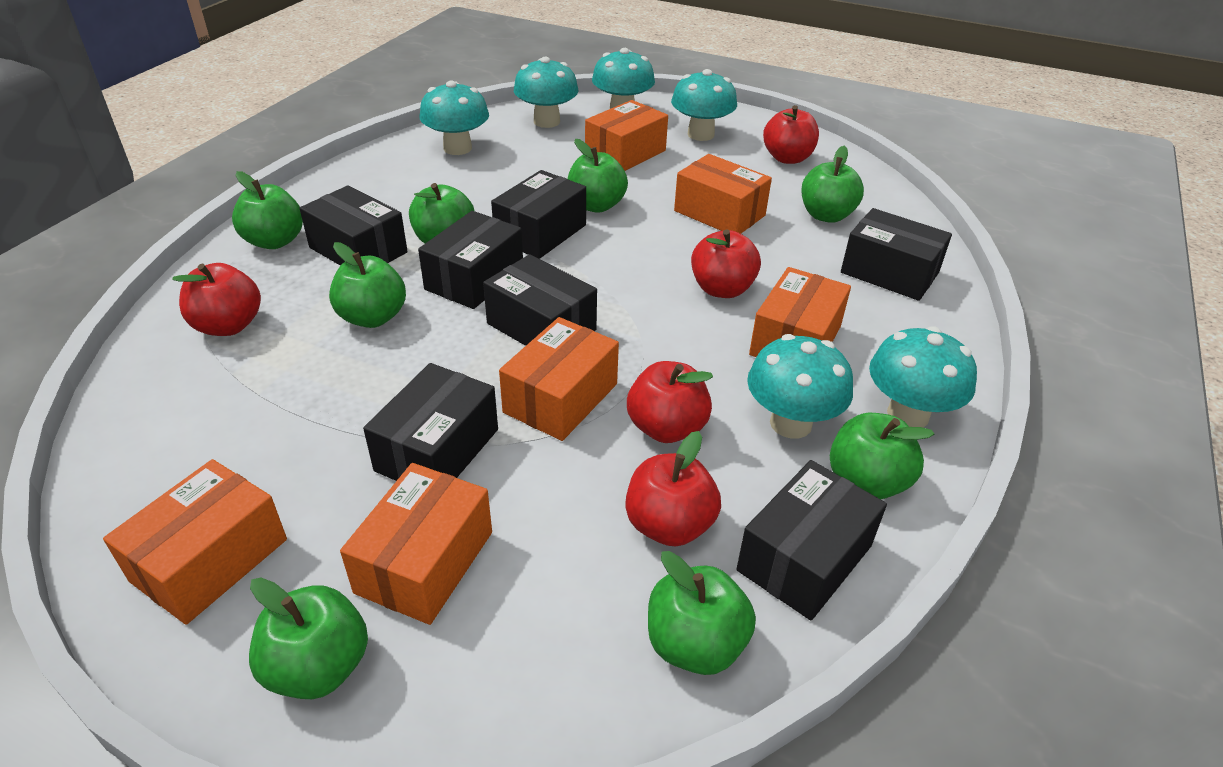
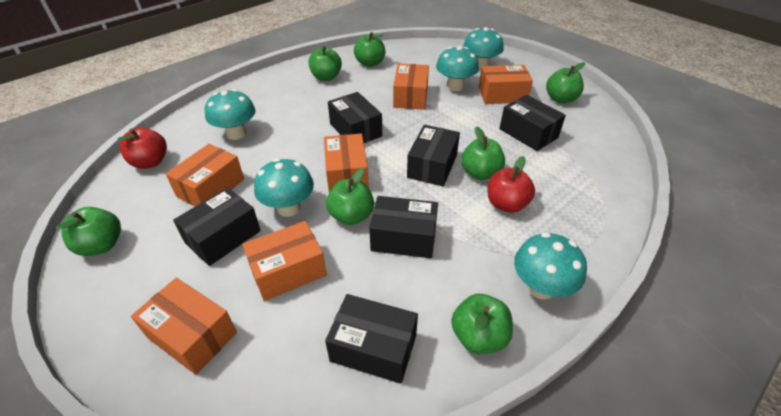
black box: 7 -> 6
green apple: 8 -> 7
red apple: 5 -> 2
turquoise mushroom: 6 -> 5

